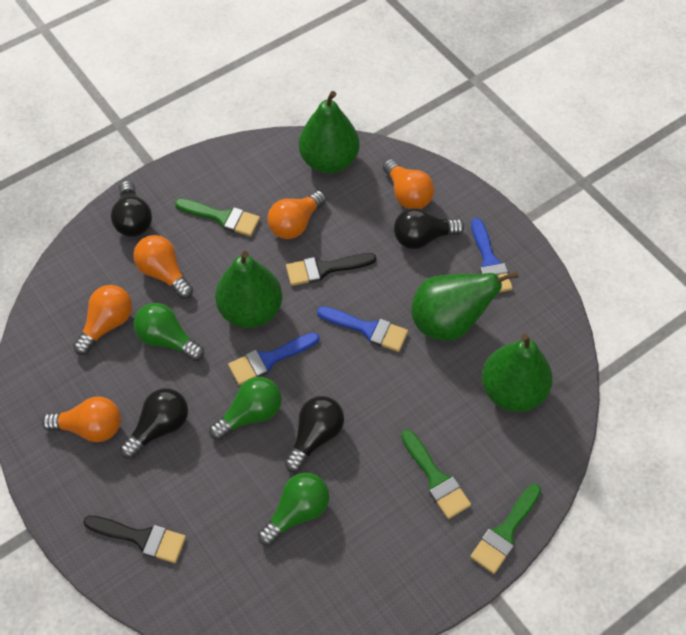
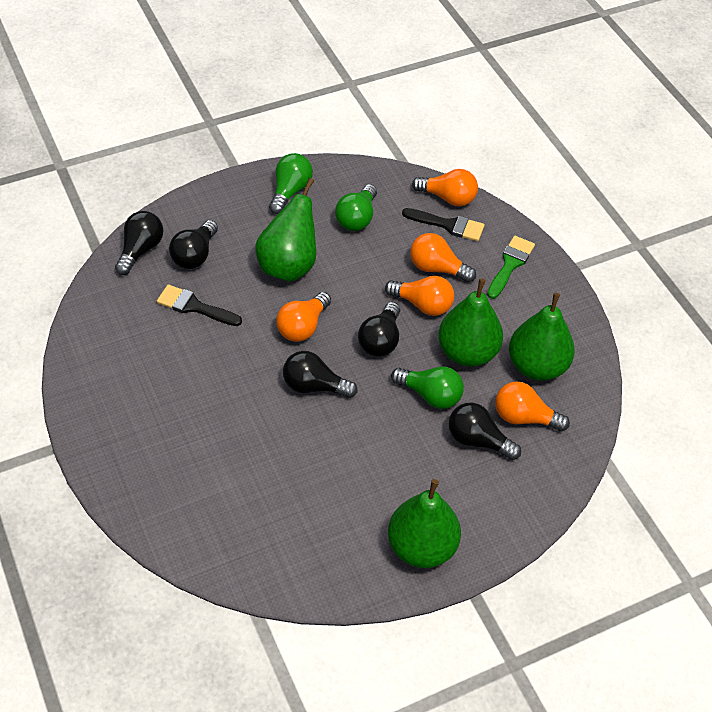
black light bulb: 4 -> 5
blue brush: 3 -> 0
green brush: 3 -> 1

